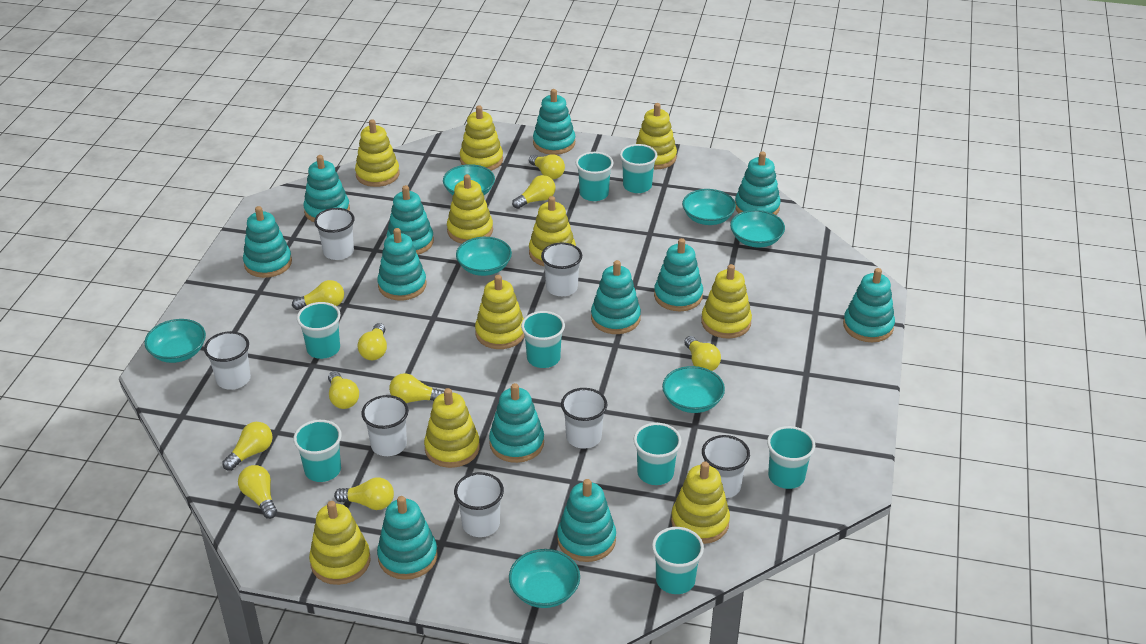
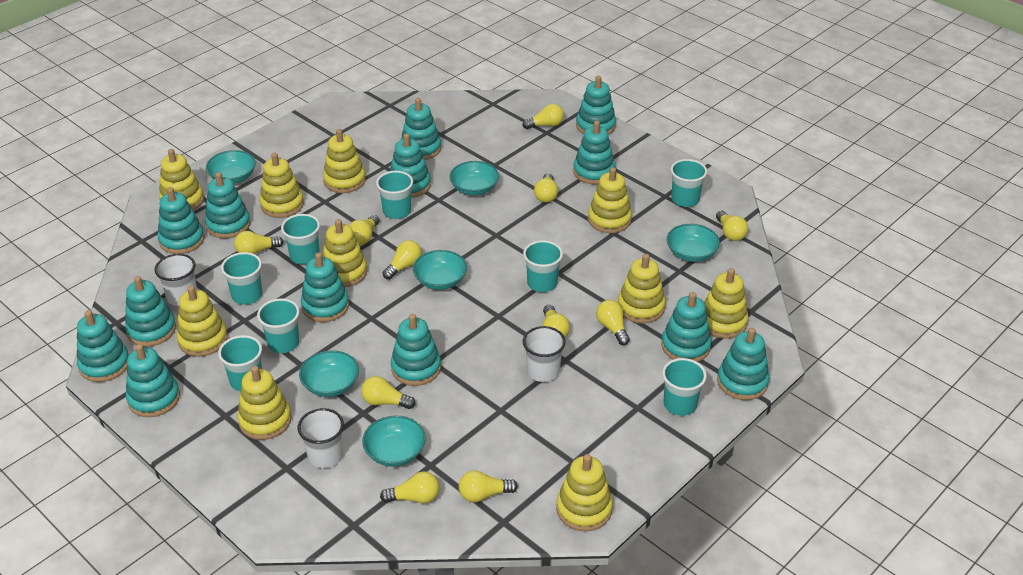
turquoise bowl: 7 -> 6
turquoise stacking toy: 12 -> 13
white cup: 7 -> 3
yellow light bulb: 10 -> 11

